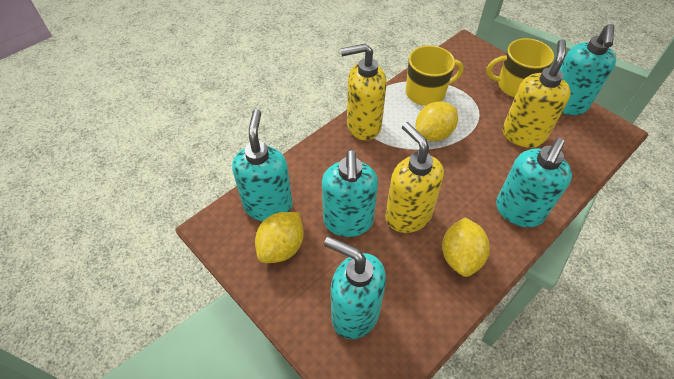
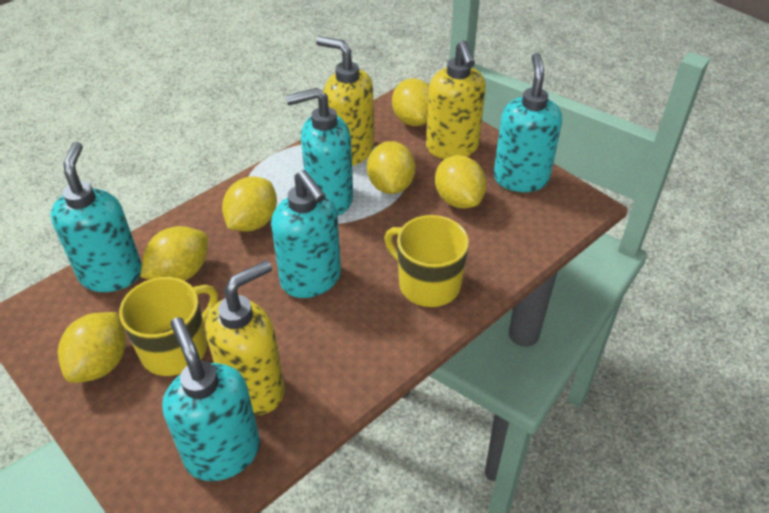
yellow lemon: 3 -> 6

